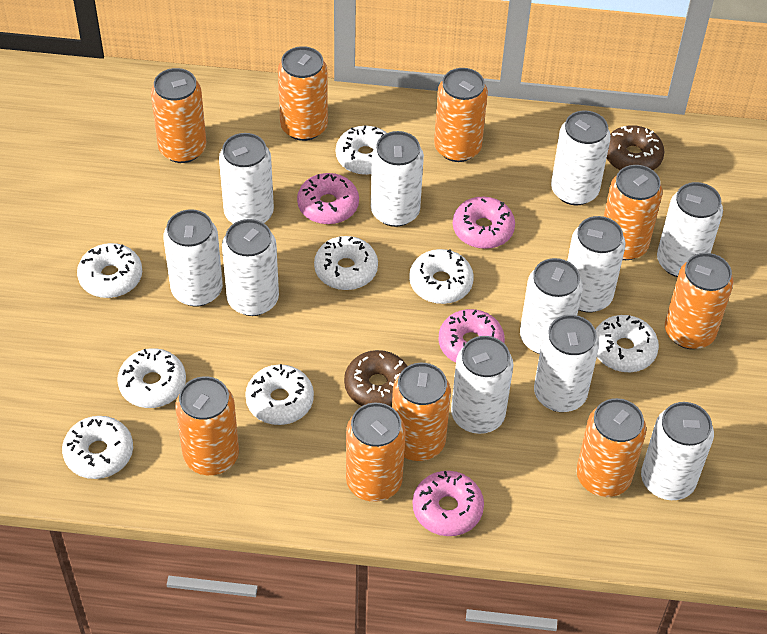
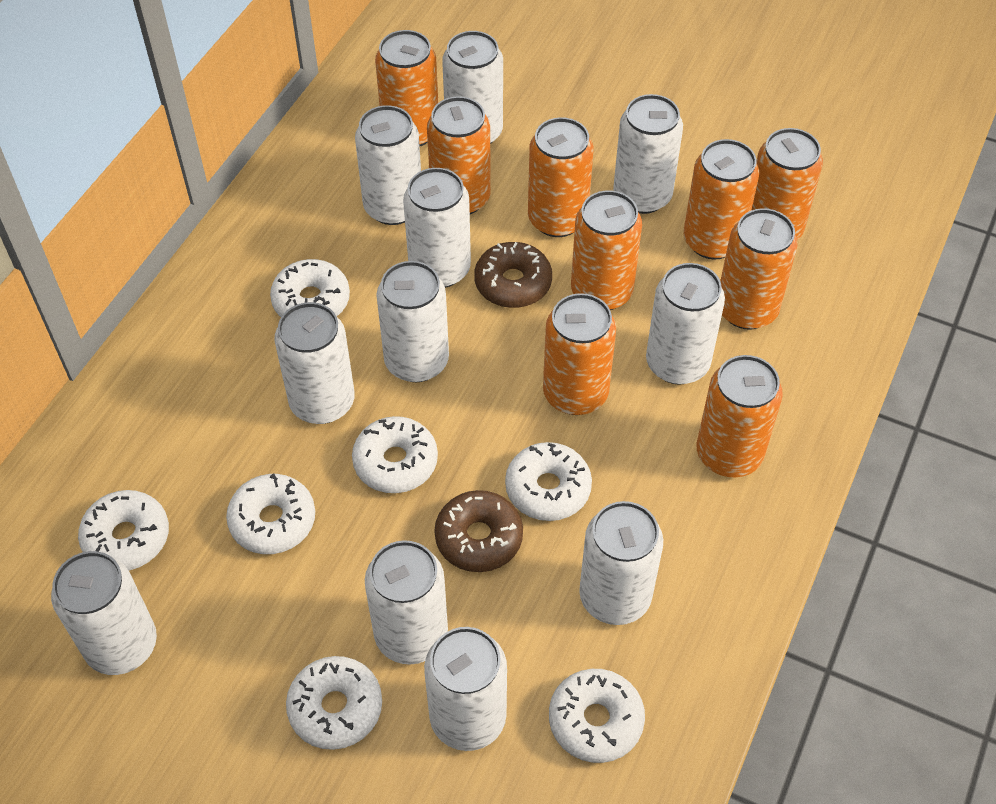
pink donut: 4 -> 0
white donut: 8 -> 7

